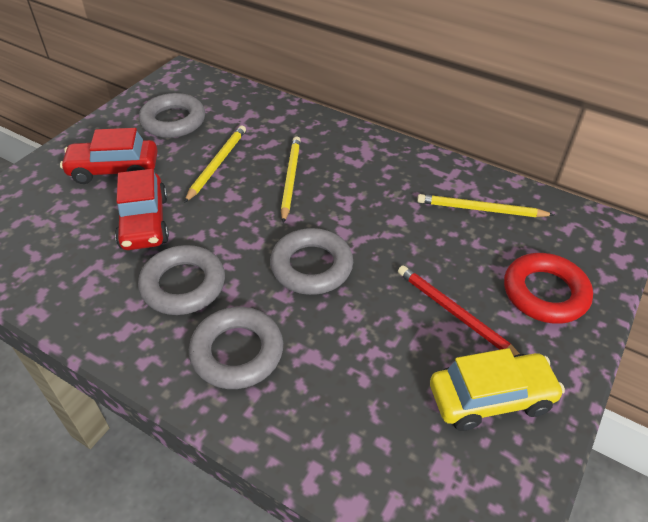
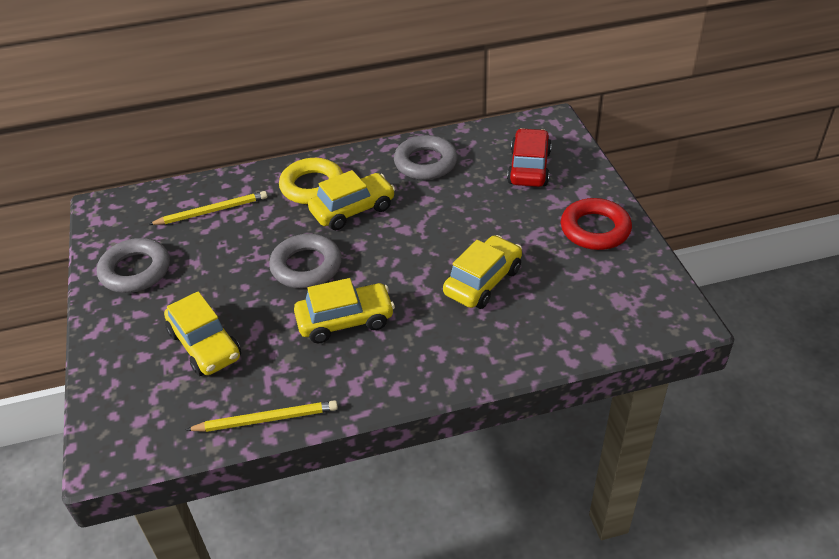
grey ring: 4 -> 3
red car: 2 -> 1
red pencil: 1 -> 0
yellow car: 1 -> 4
yellow pencil: 3 -> 2
yellow ring: 0 -> 1

